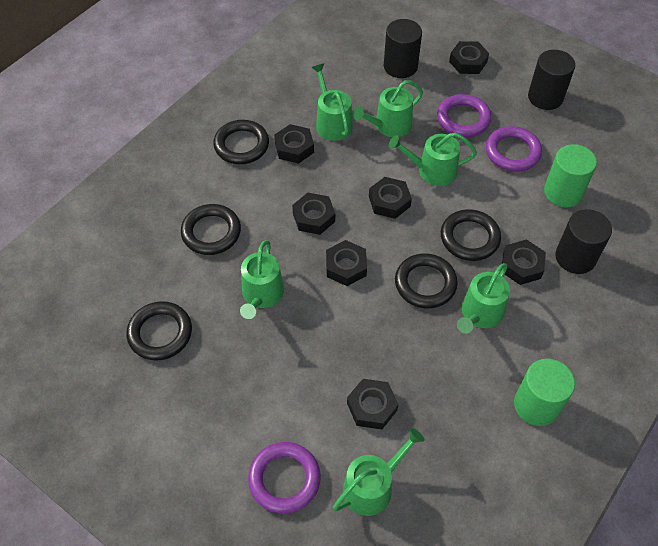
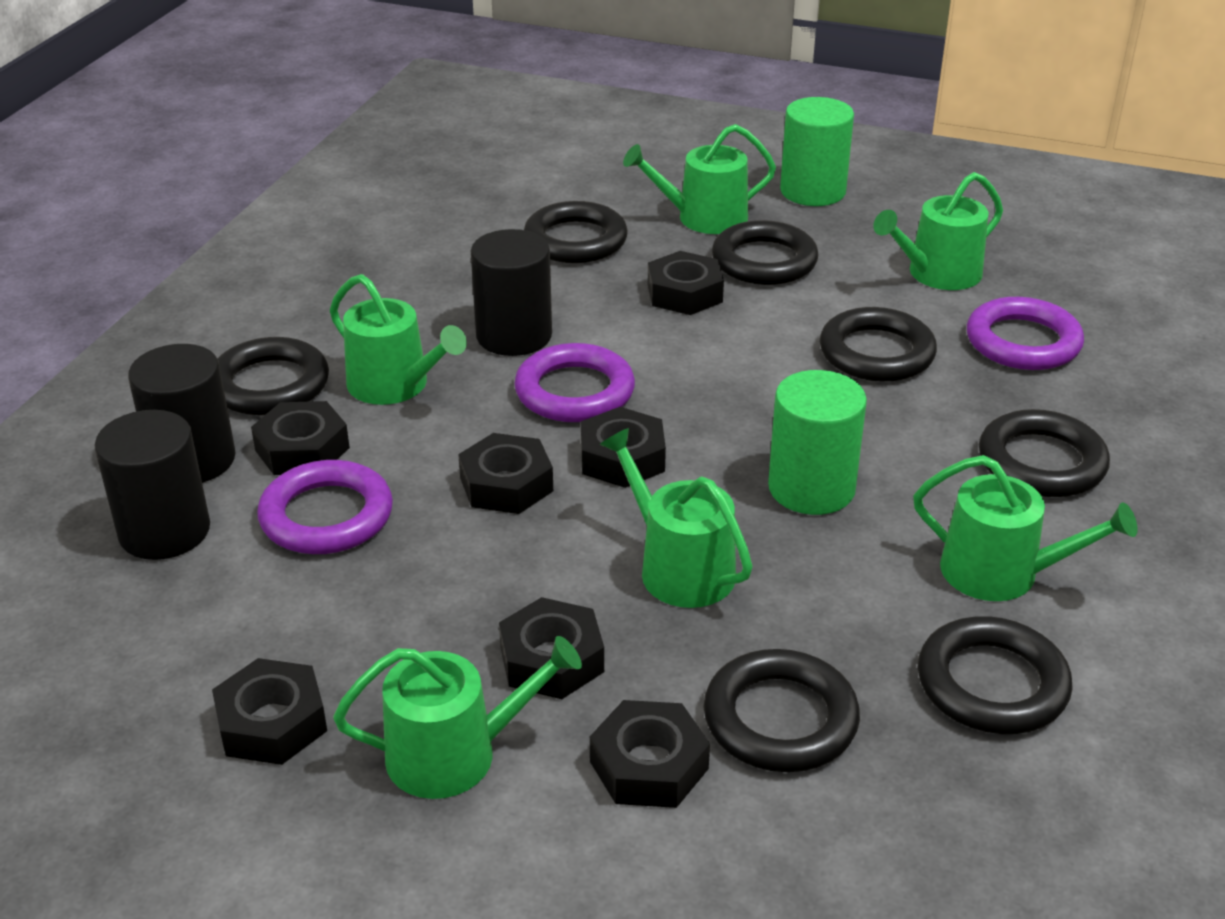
black ring: 5 -> 7

